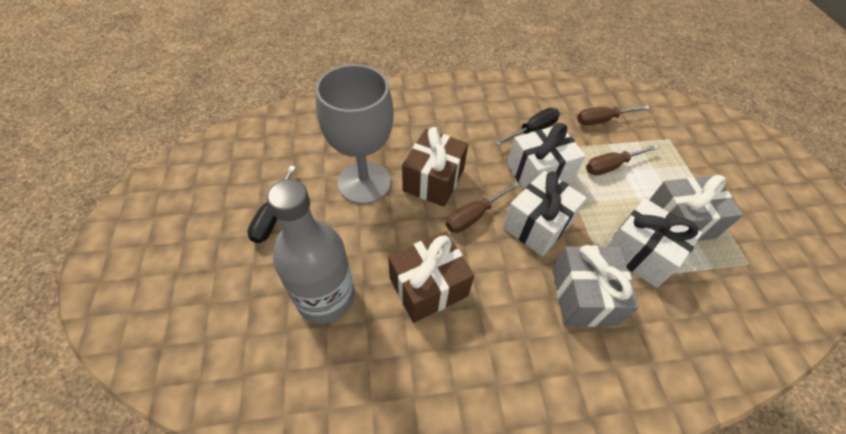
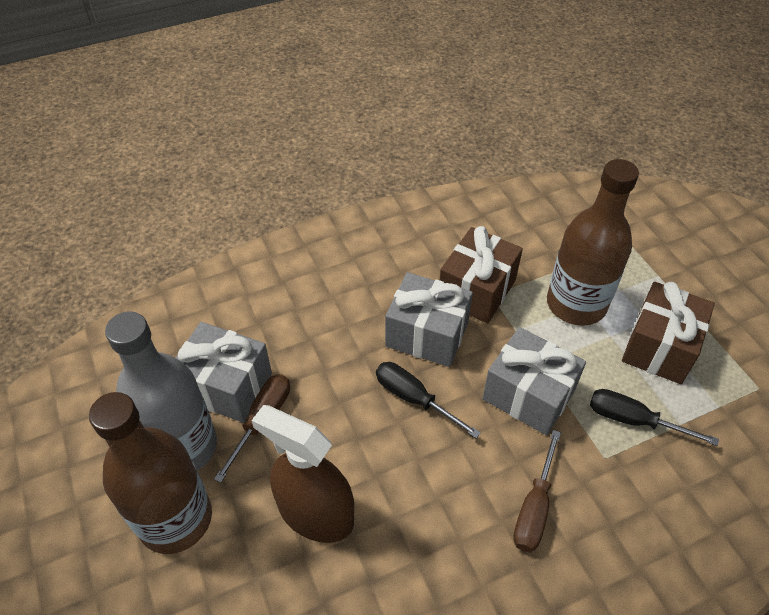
brown bottle: 0 -> 2
brown screwdriver: 3 -> 2
brown spray bottle: 0 -> 1
grey gift: 2 -> 3
grey goblet: 1 -> 0
white gift: 3 -> 0

